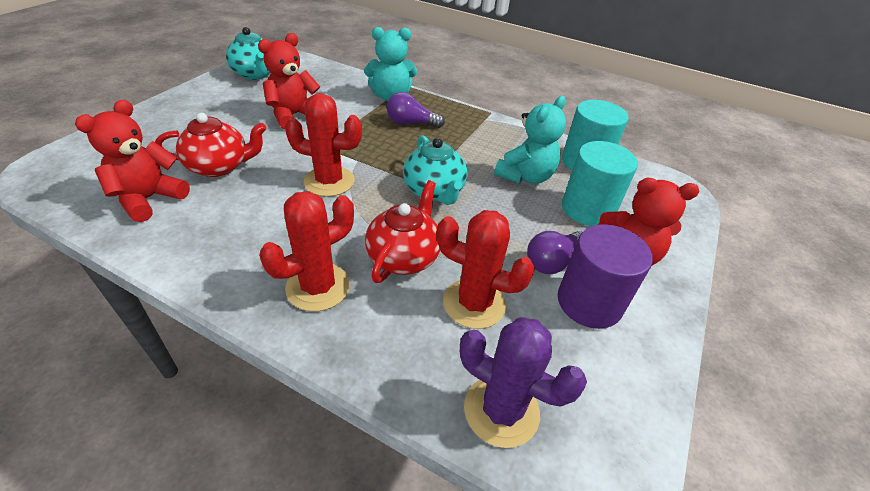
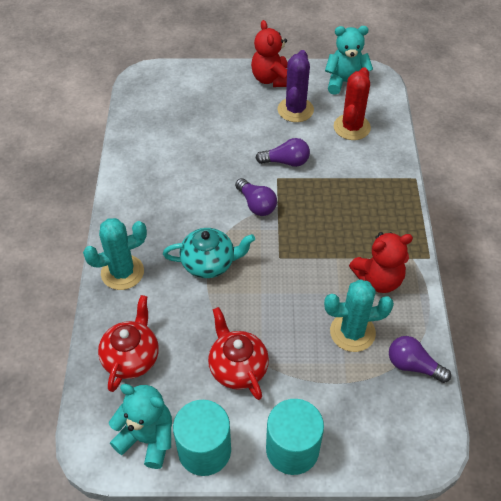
purple cylinder: 1 -> 0
purple light bulb: 2 -> 3
red cactus: 3 -> 1
red teddy bear: 3 -> 2
turquoise cactus: 0 -> 2
turquoise teapot: 2 -> 1

